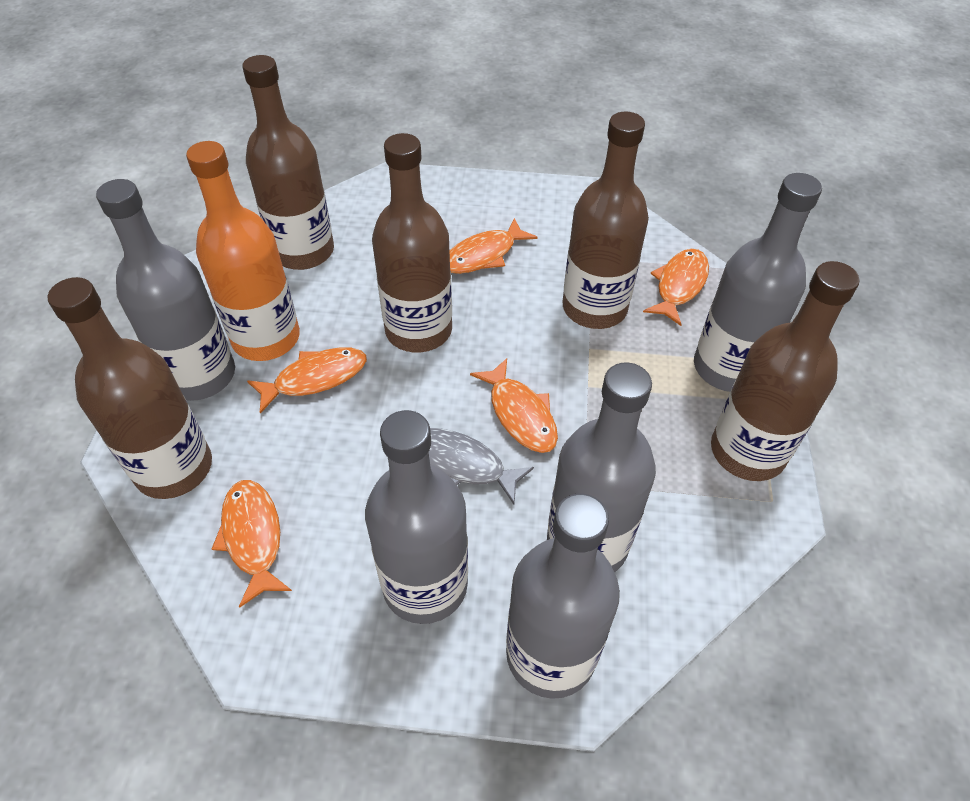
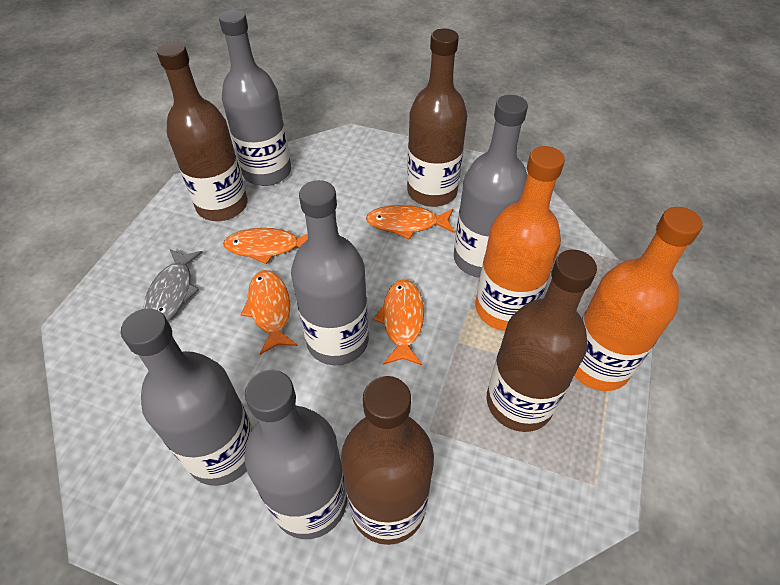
brown bottle: 5 -> 4
orange bottle: 1 -> 2
orange fish: 5 -> 4

